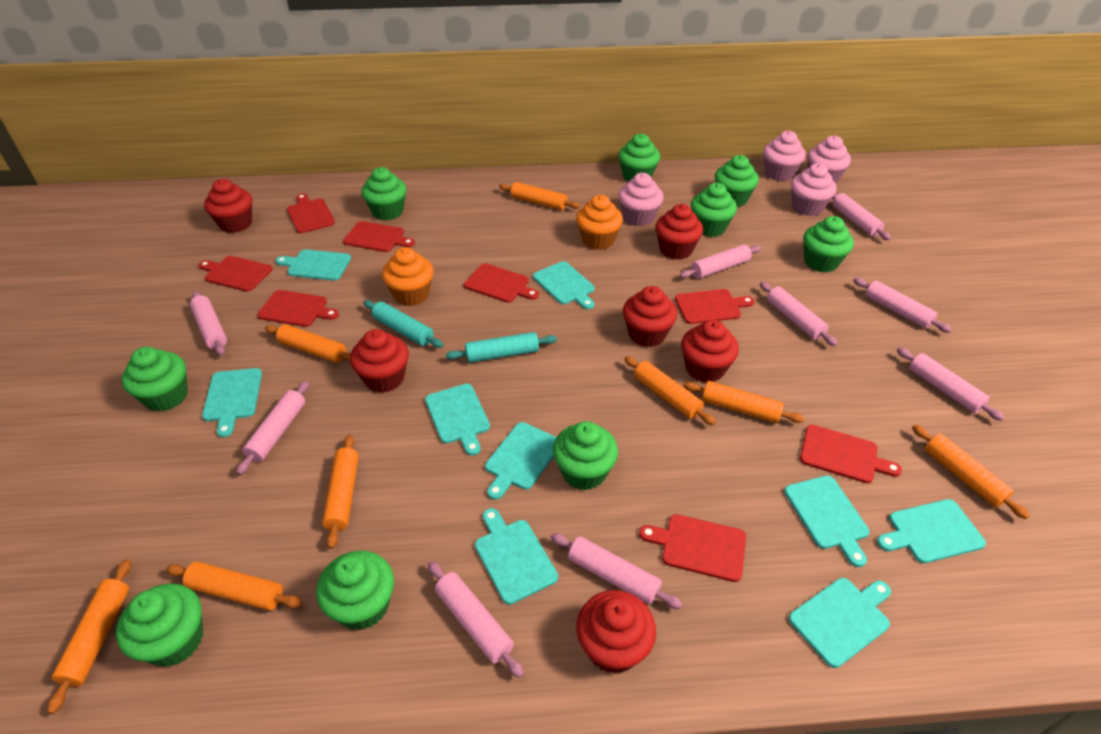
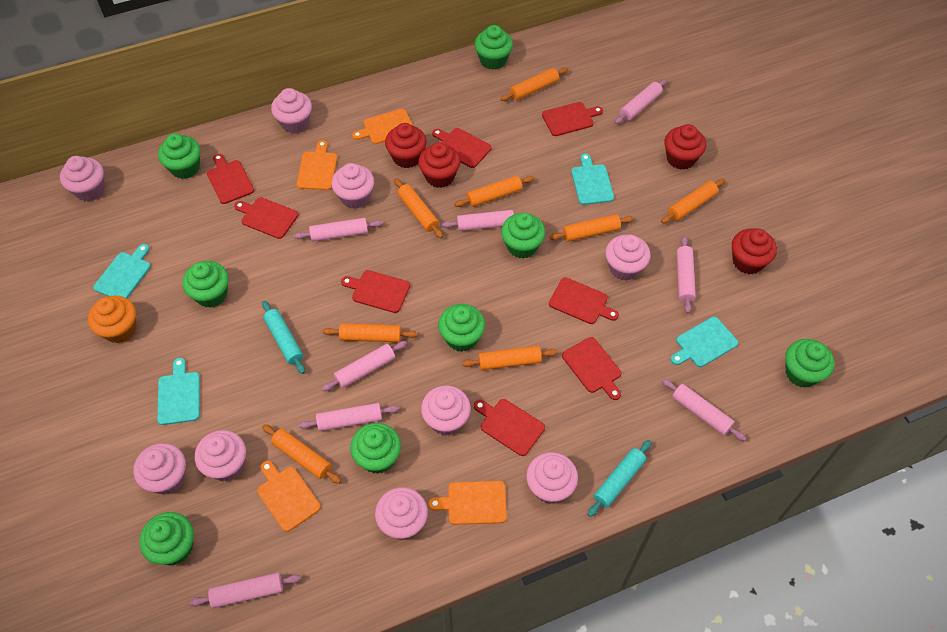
green cupcake: 9 -> 8
orange cupcake: 2 -> 1
orange cutting board: 0 -> 4
pink cupcake: 4 -> 9
pink rolling pin: 9 -> 8
red cupcake: 6 -> 4
turquoise cutting board: 9 -> 4

